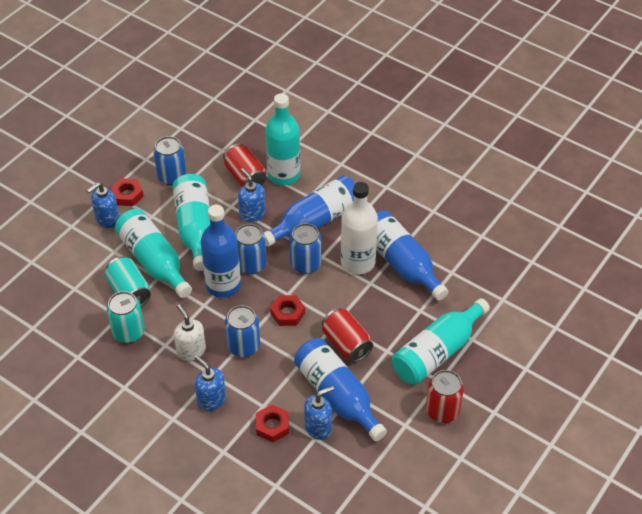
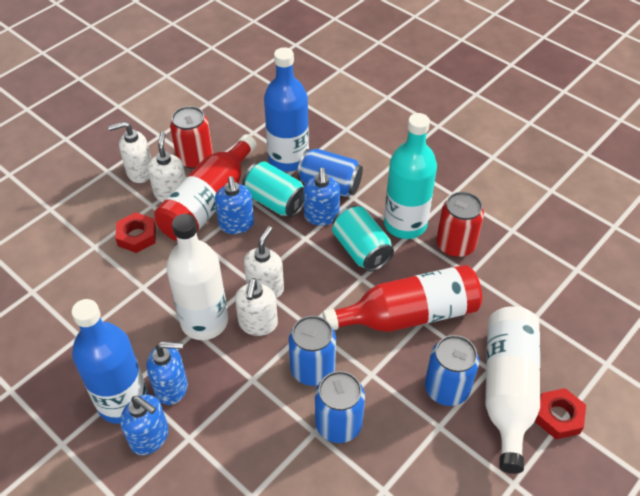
blue bottle: 4 -> 2
red bottle: 0 -> 2
red can: 3 -> 2
red nut: 3 -> 2
turquoise bottle: 4 -> 1
white bottle: 1 -> 2
white soap dispenser: 1 -> 4

